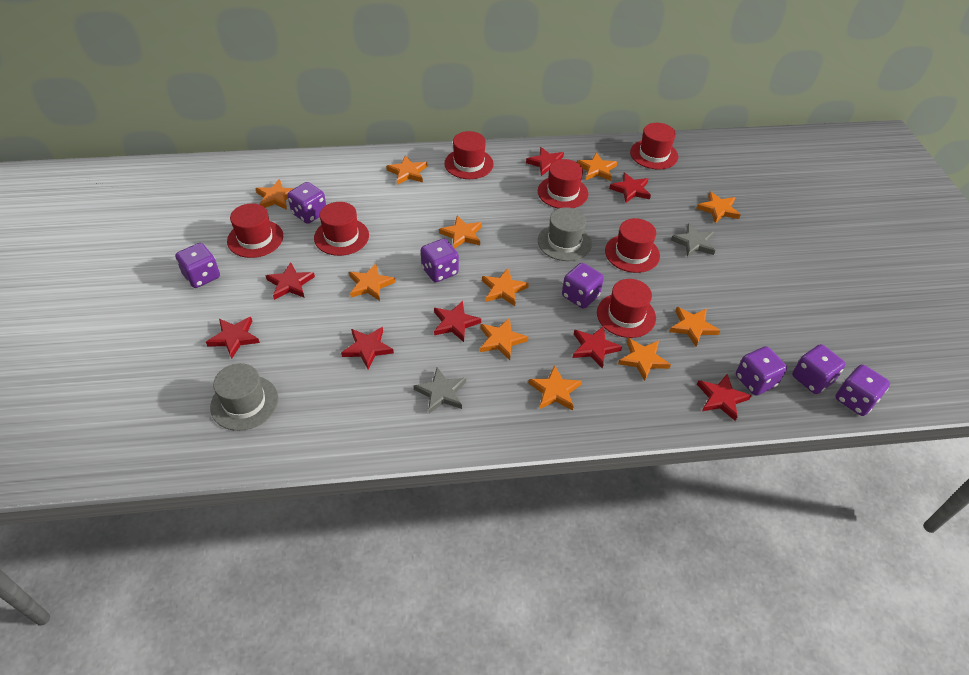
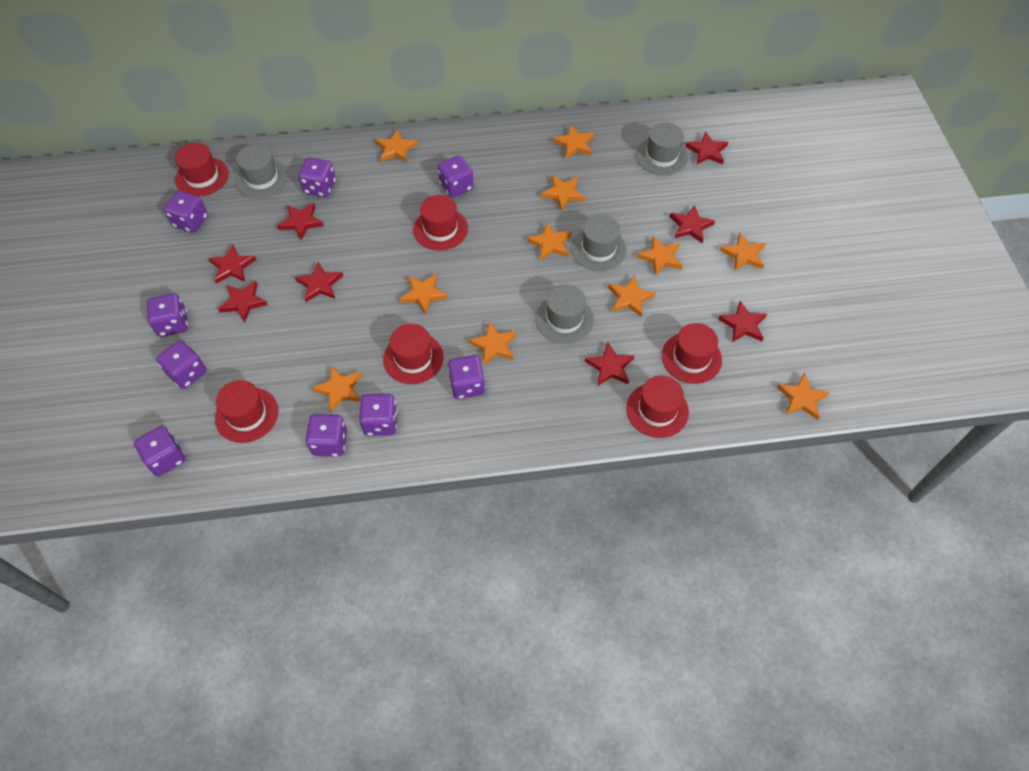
grey hat: 2 -> 4
grey star: 2 -> 0
purple dice: 7 -> 9
red hat: 7 -> 6

